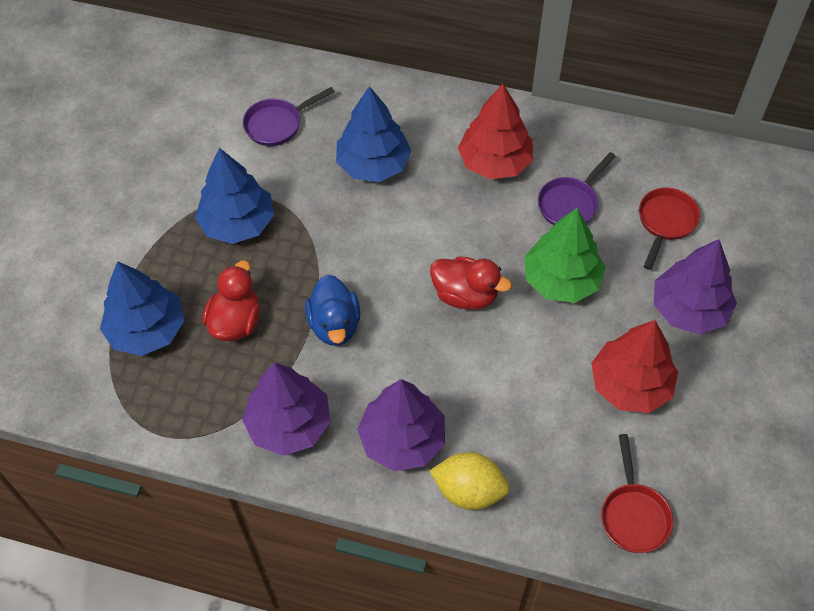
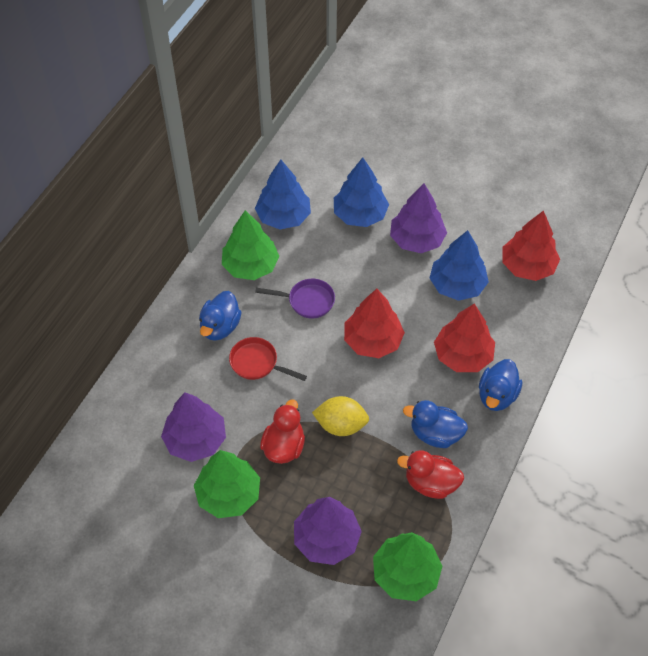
blue duck: 1 -> 3
green tree: 1 -> 3
purple pan: 2 -> 1
red pan: 2 -> 1
red tree: 2 -> 3

